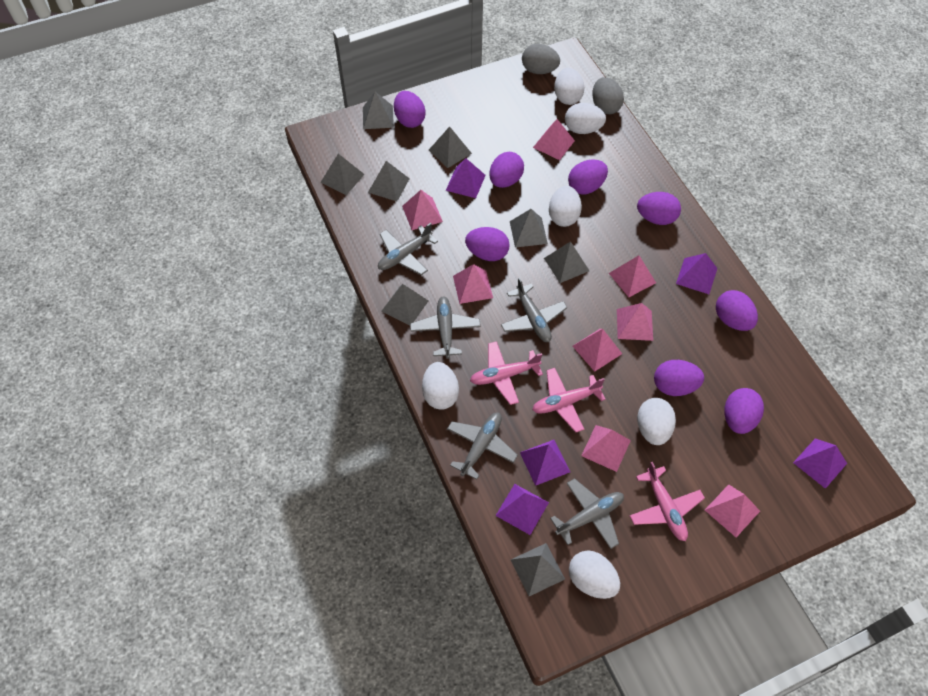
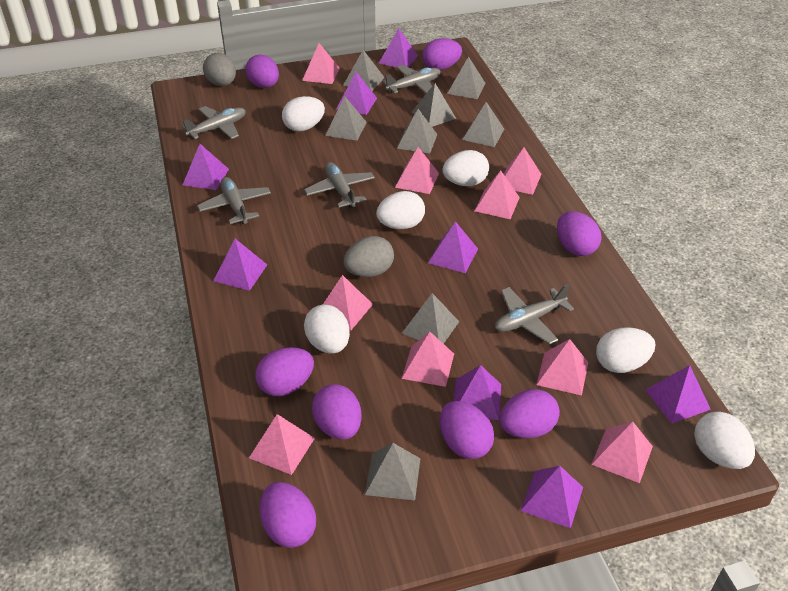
pink plane: 3 -> 0
pink pyramid: 8 -> 9
purple pyramid: 5 -> 8

